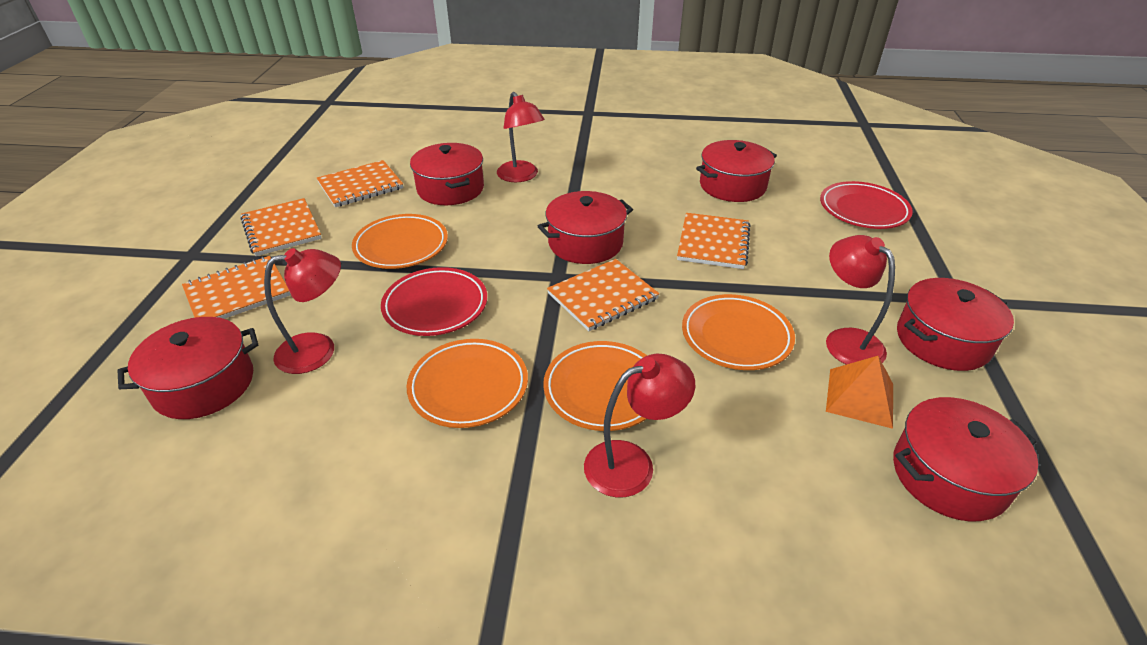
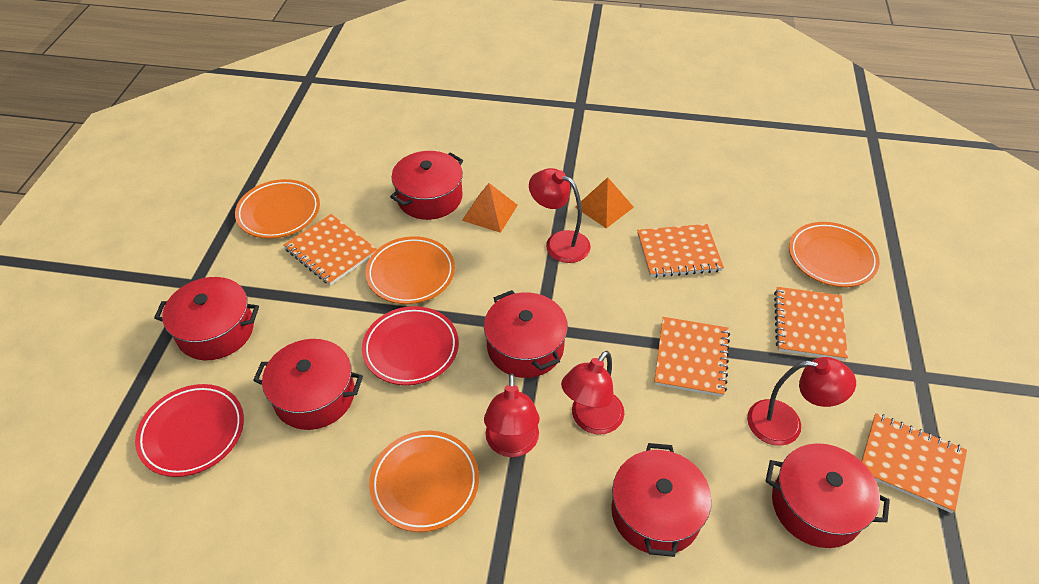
orange pyramid: 1 -> 2

